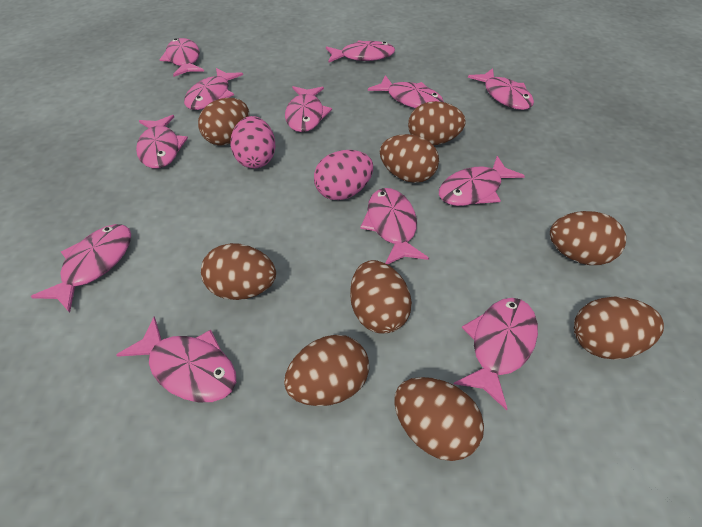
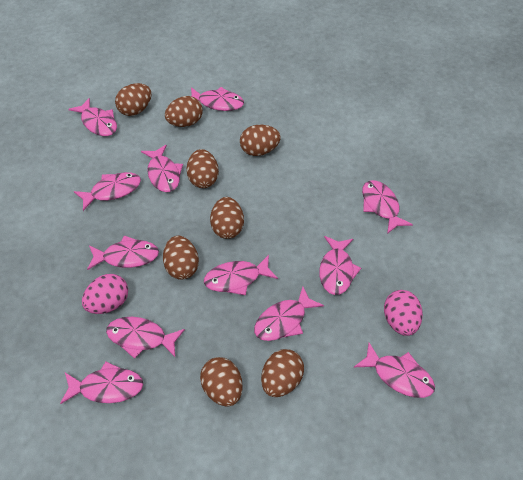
brown egg: 9 -> 8

